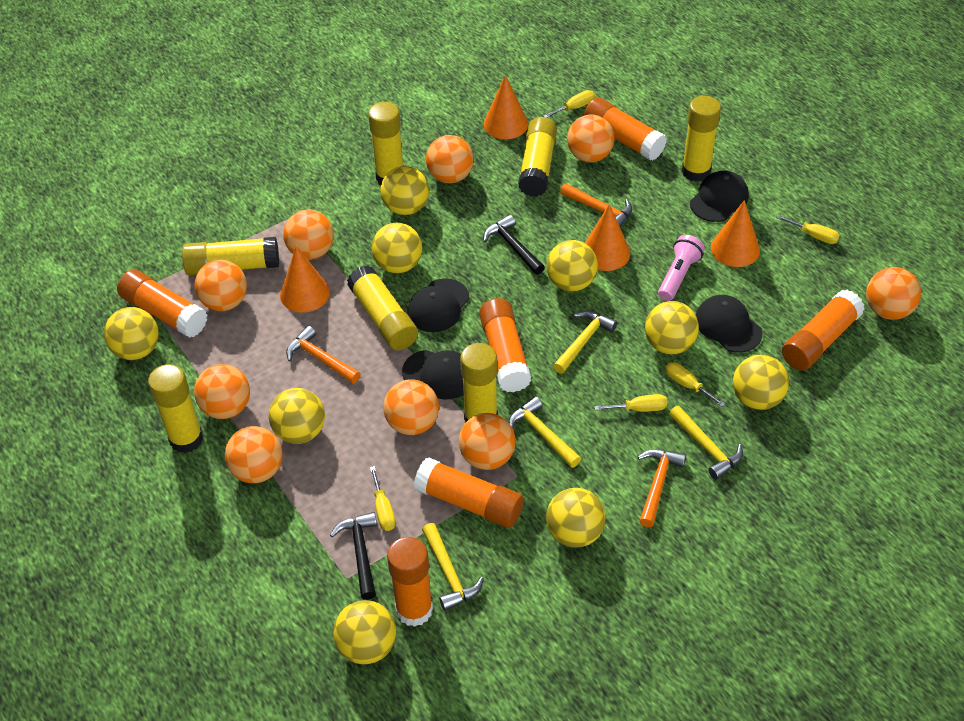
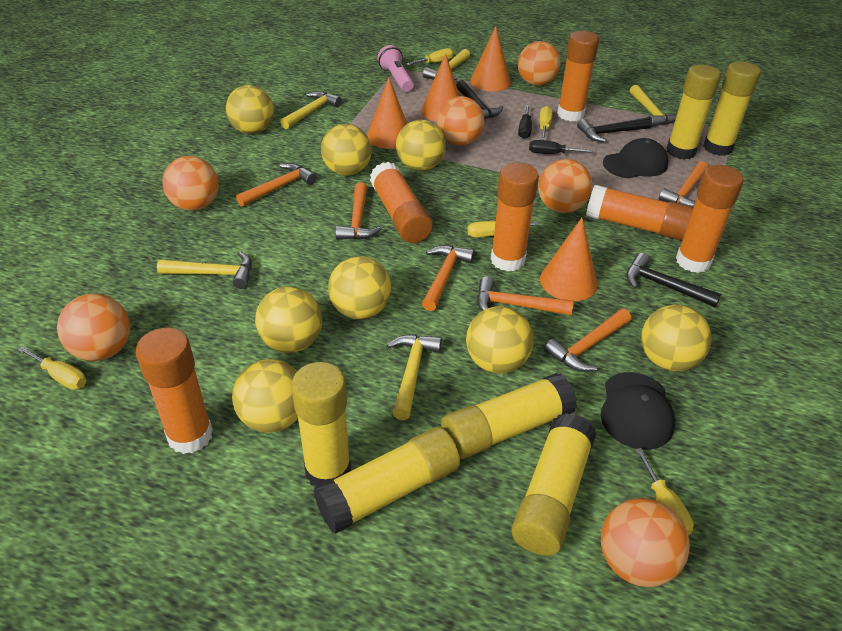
black cap: 4 -> 2
black hammer: 2 -> 3
black screwdriver: 0 -> 2
orange ball: 9 -> 6
orange hammer: 3 -> 6
yellow ball: 9 -> 8
yellow glue stick: 7 -> 6
yellow hammer: 4 -> 5

